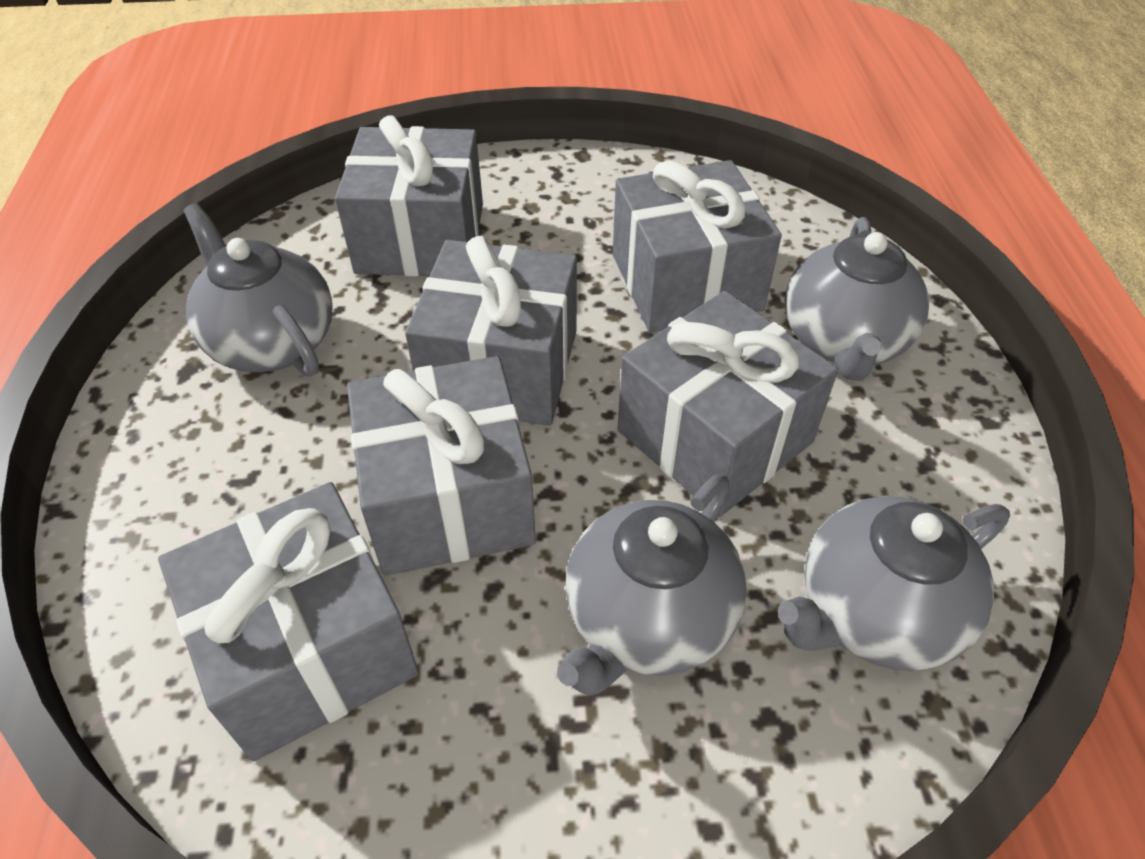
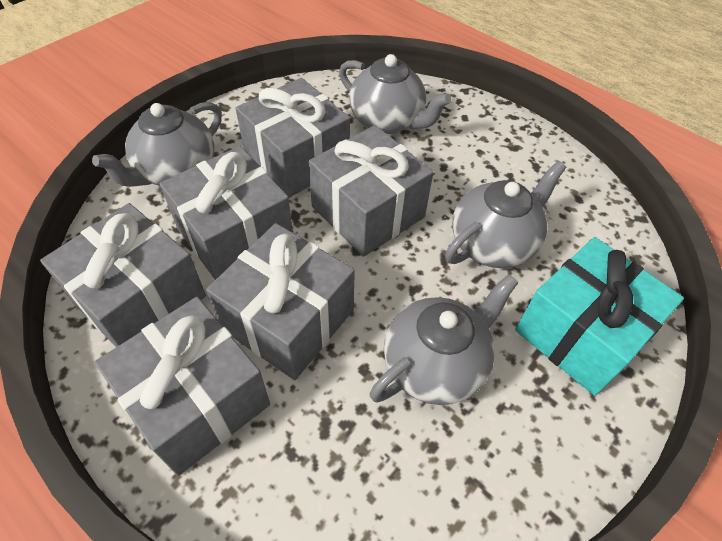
turquoise gift: 0 -> 1

